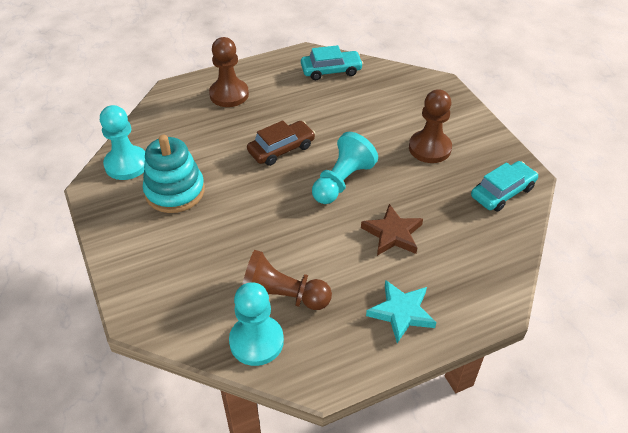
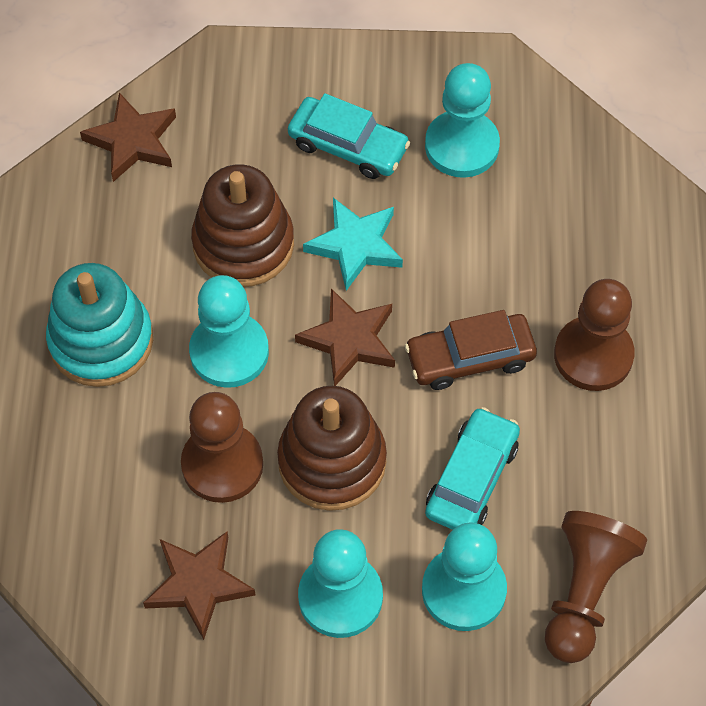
brown stacking toy: 0 -> 2
brown star: 1 -> 3
turquoise pawn: 3 -> 4

